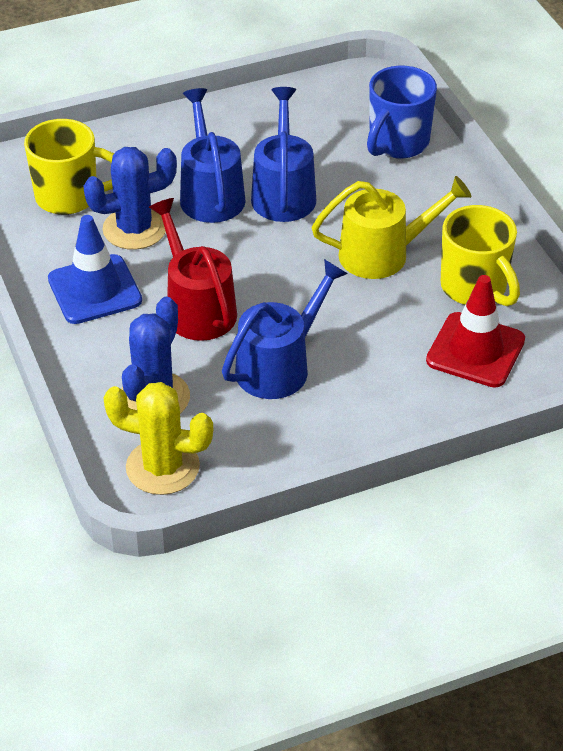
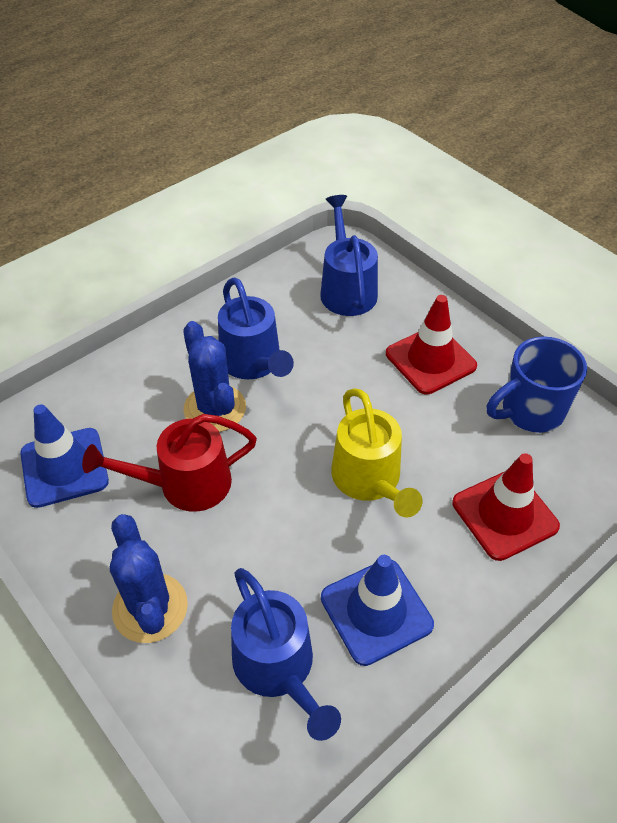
blue traffic cone: 1 -> 2
red traffic cone: 1 -> 2
yellow cactus: 1 -> 0
yellow mug: 2 -> 0

